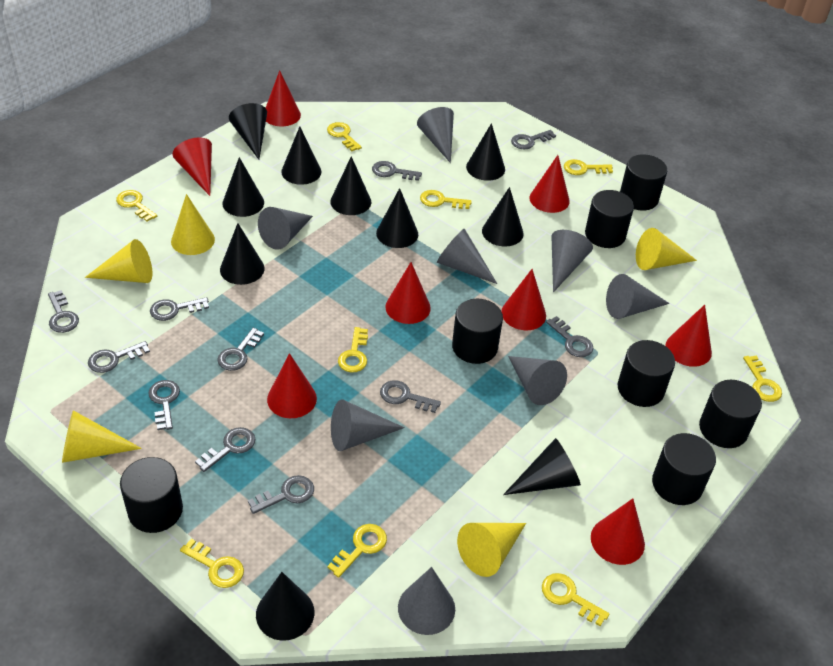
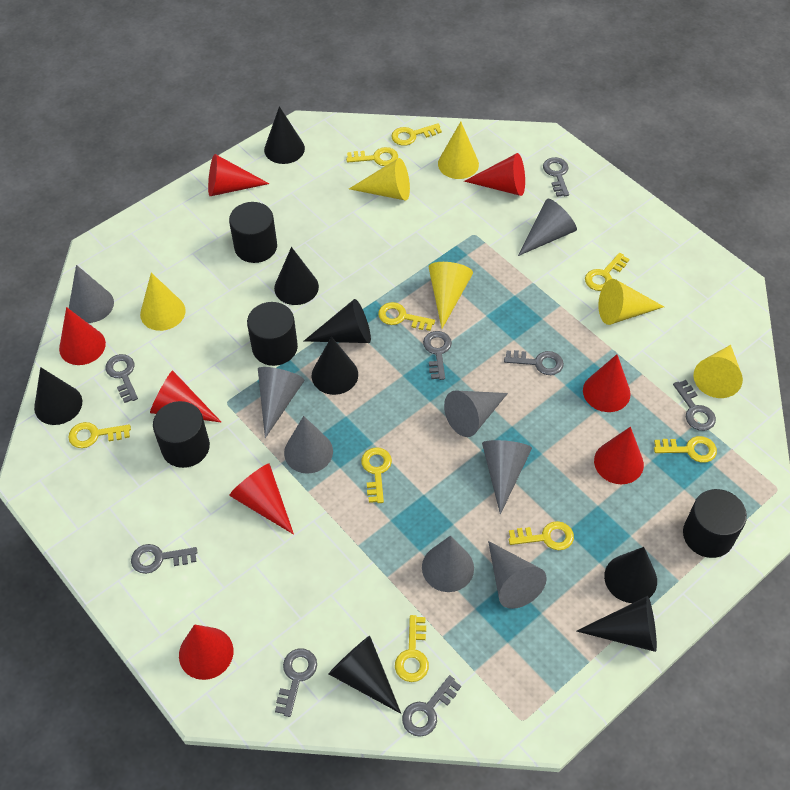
black cone: 10 -> 8
black cylinder: 7 -> 4
grey key: 11 -> 8
yellow cone: 5 -> 6

